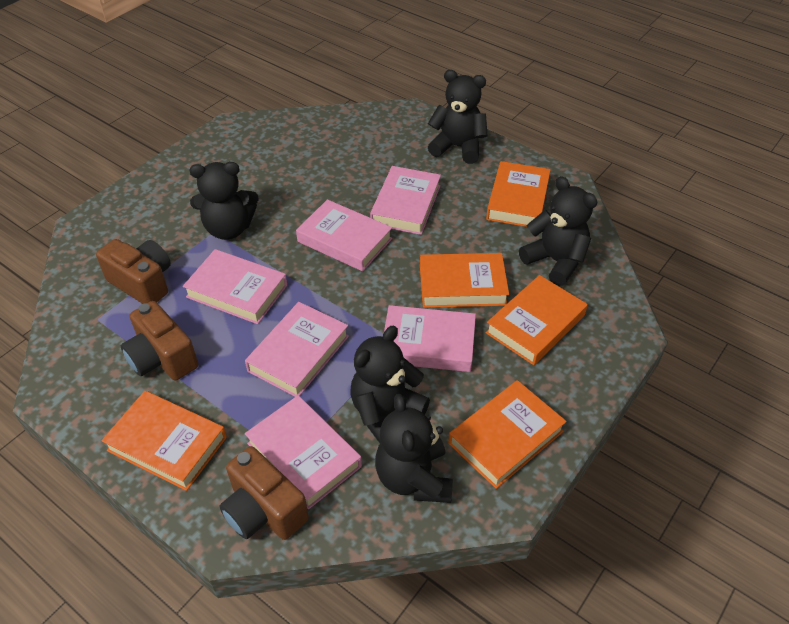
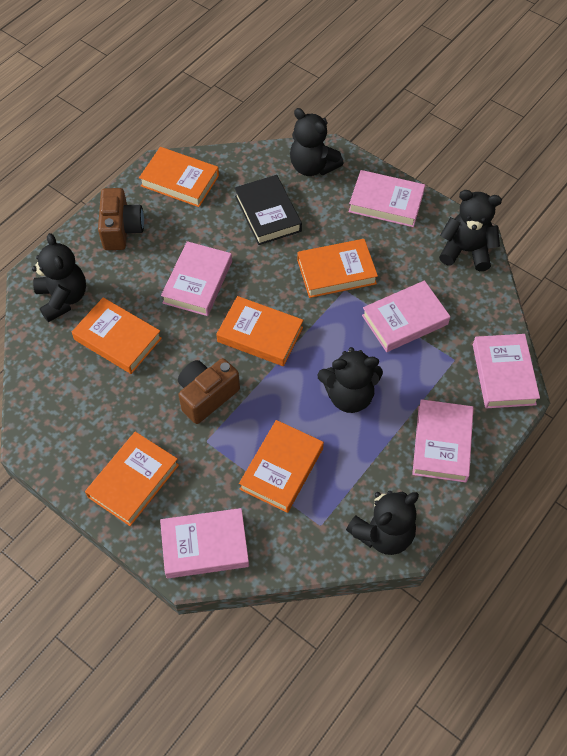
black book: 0 -> 1
brown camera: 3 -> 2
orange book: 5 -> 6

